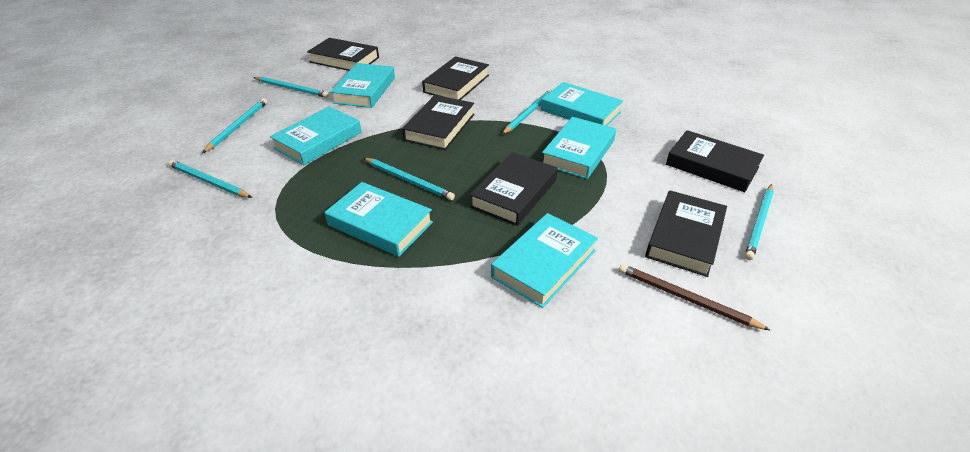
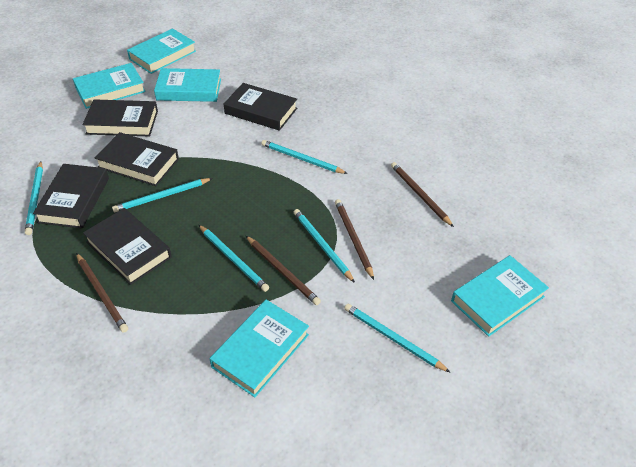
black book: 6 -> 5
brown pencil: 1 -> 4
turquoise book: 6 -> 5

